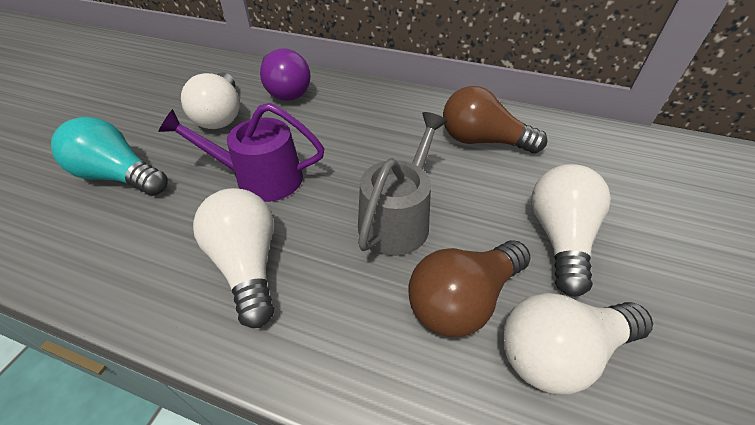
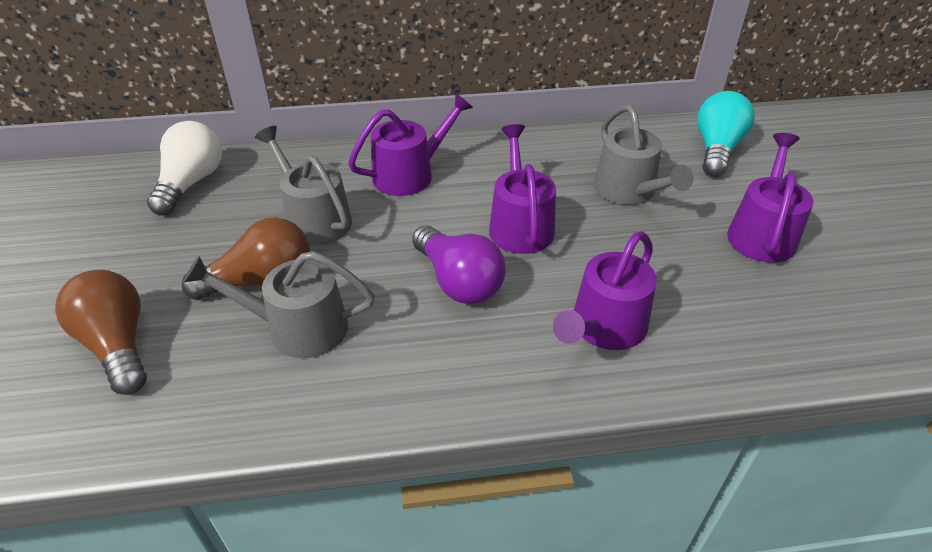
grey watering can: 1 -> 3
purple watering can: 1 -> 4
white light bulb: 4 -> 1

